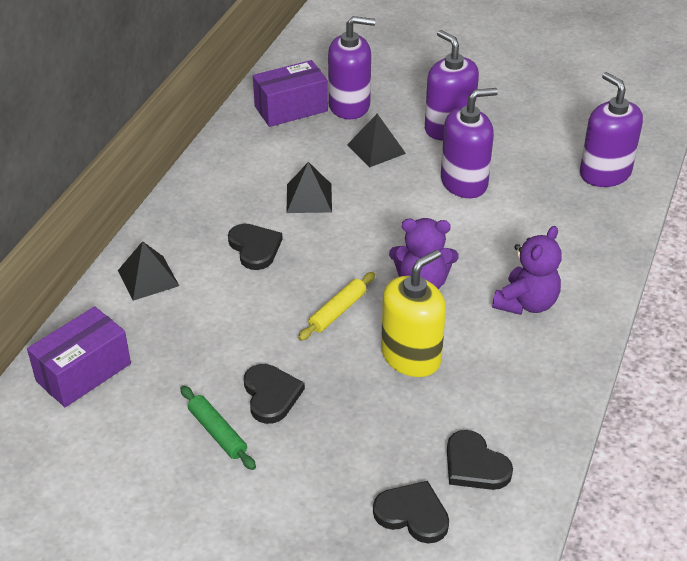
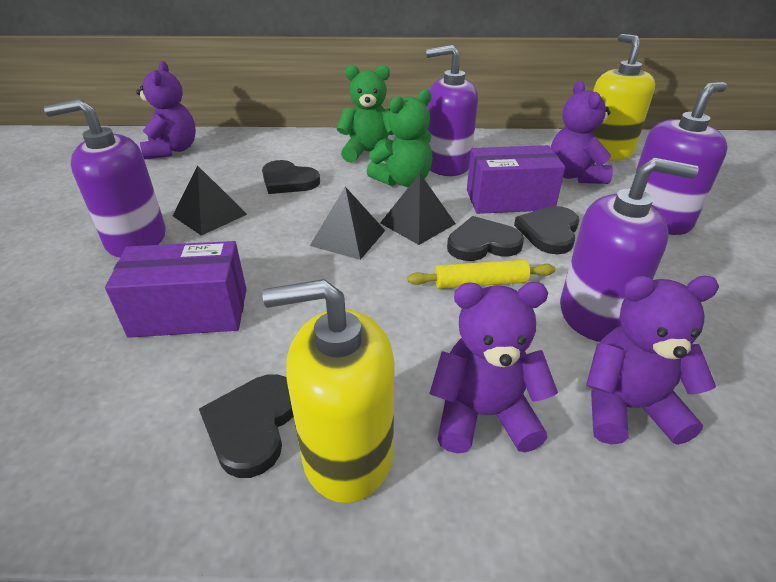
green rolling pin: 1 -> 0
green teddy bear: 0 -> 2
purple teddy bear: 2 -> 4
yellow soap dispenser: 1 -> 2

